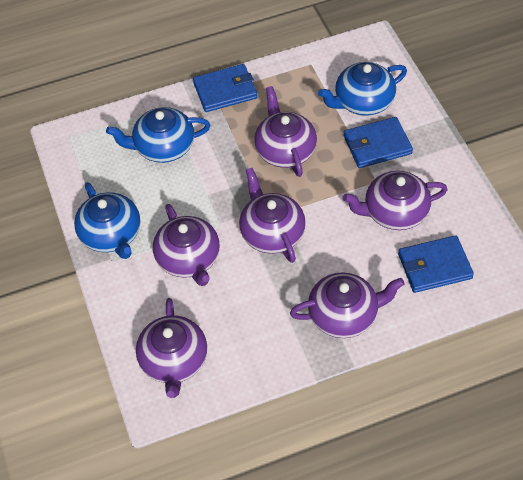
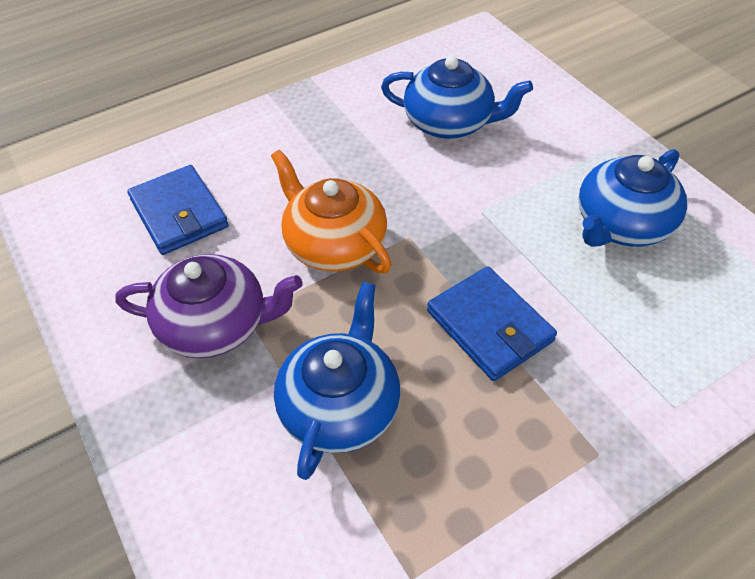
blue wallet: 3 -> 2
orange teapot: 0 -> 1
purple teapot: 6 -> 1

